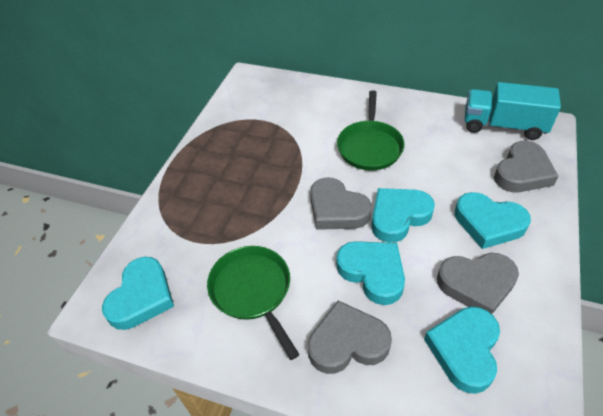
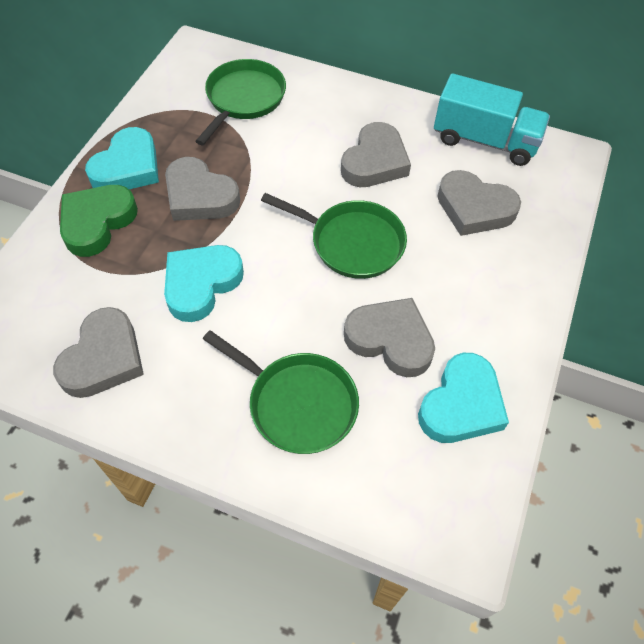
green heart: 0 -> 1
green pan: 2 -> 3
grey heart: 4 -> 5
turquoise heart: 5 -> 3

